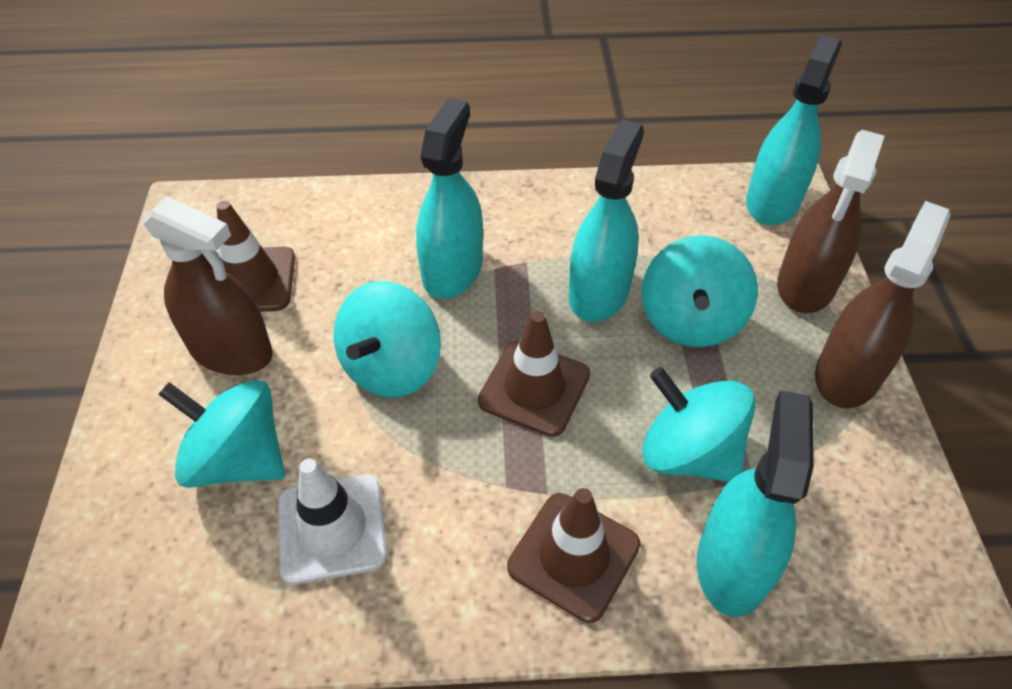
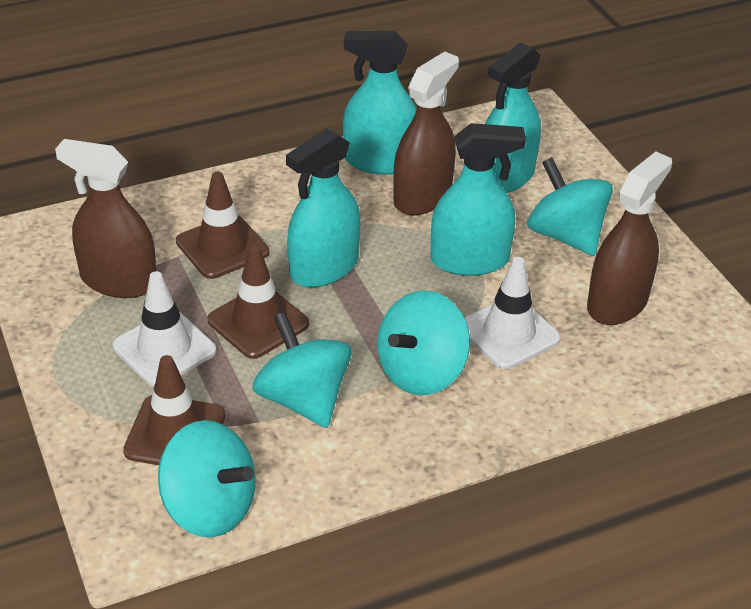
white traffic cone: 1 -> 2

